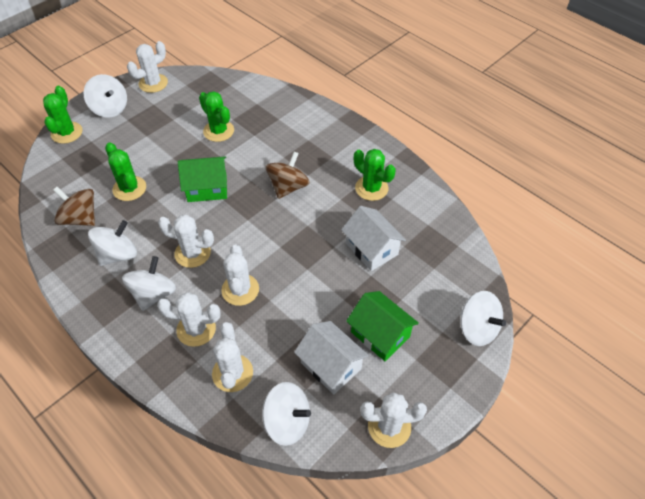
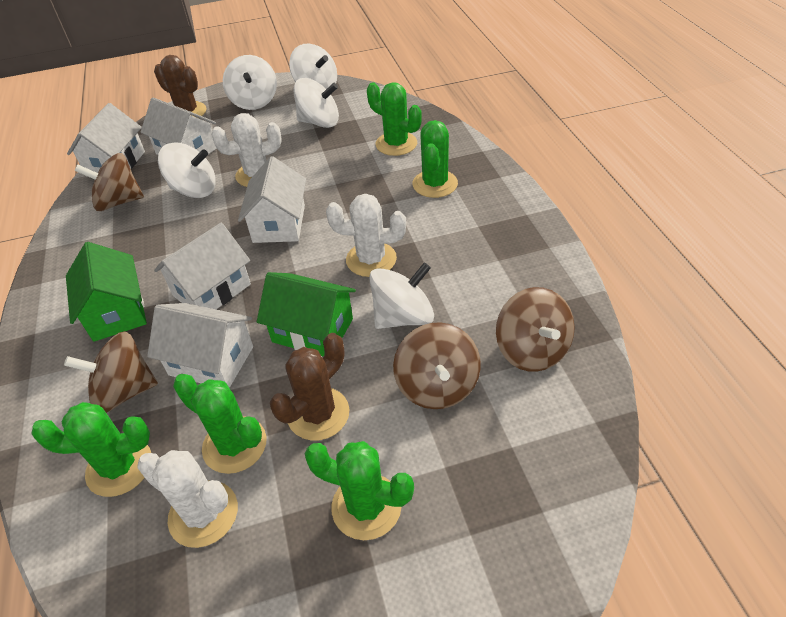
brown cactus: 0 -> 2
brown spinning top: 2 -> 4
green cactus: 4 -> 5
white cactus: 6 -> 3
white house: 2 -> 5

